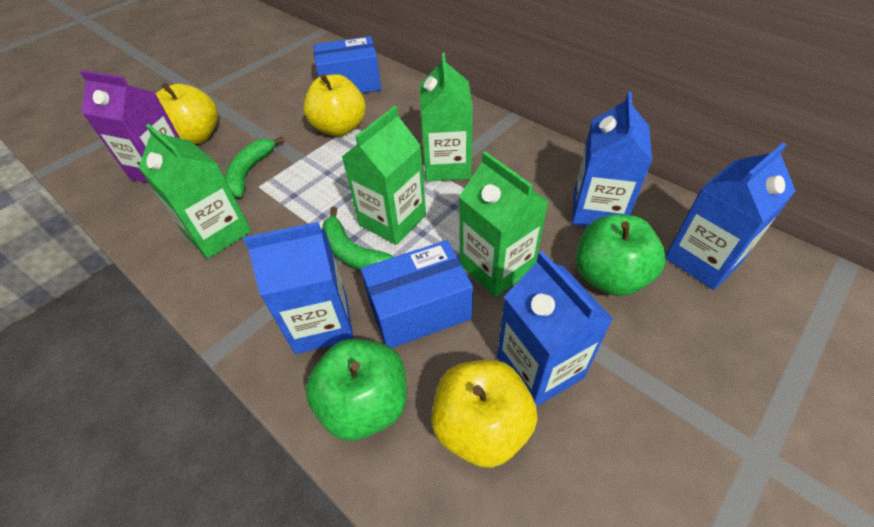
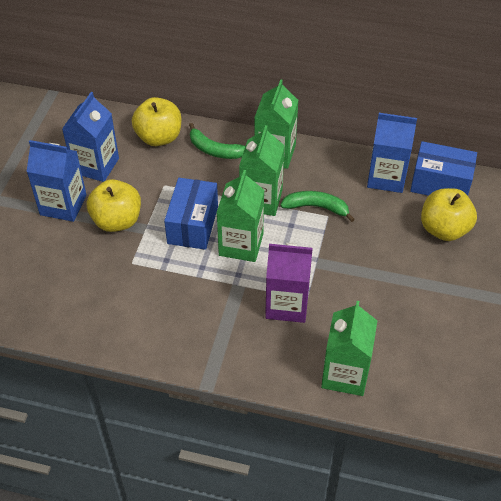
blue carton: 4 -> 3
green apple: 2 -> 0

